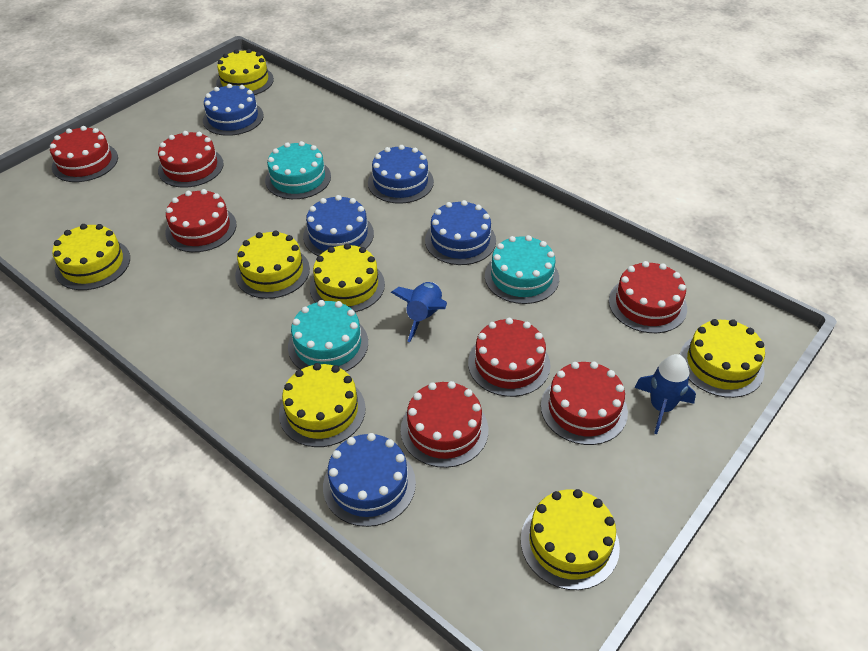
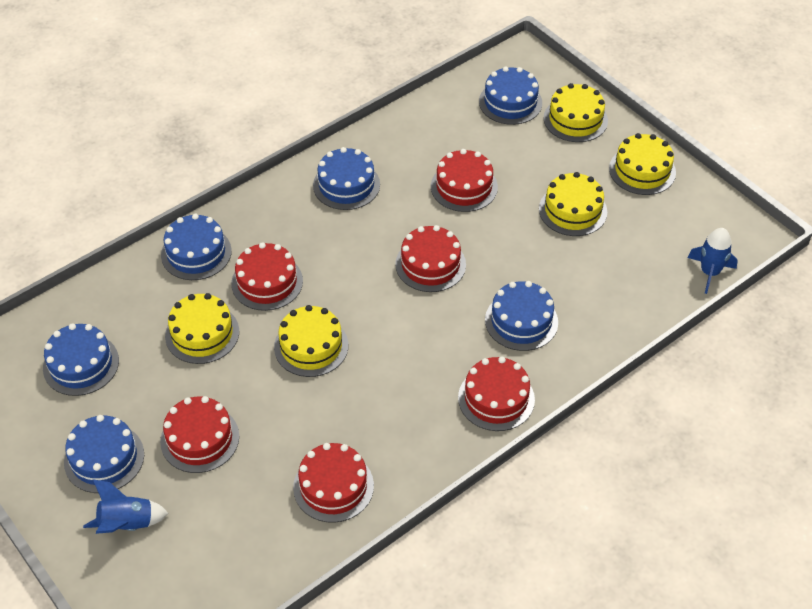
blue cake: 5 -> 6
red cake: 7 -> 6
turquoise cake: 3 -> 0
yellow cake: 7 -> 5

